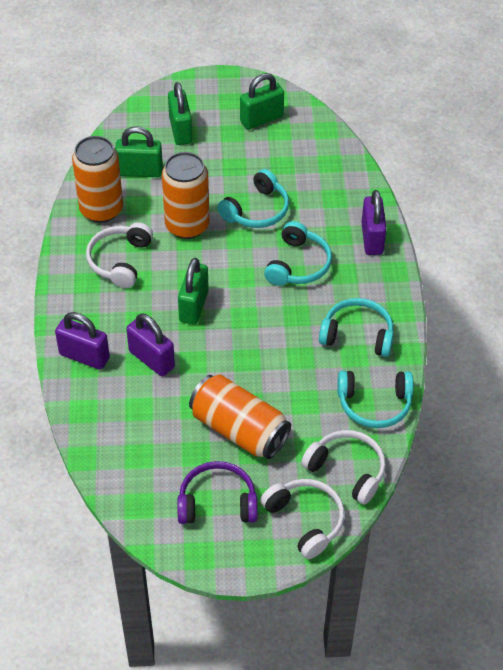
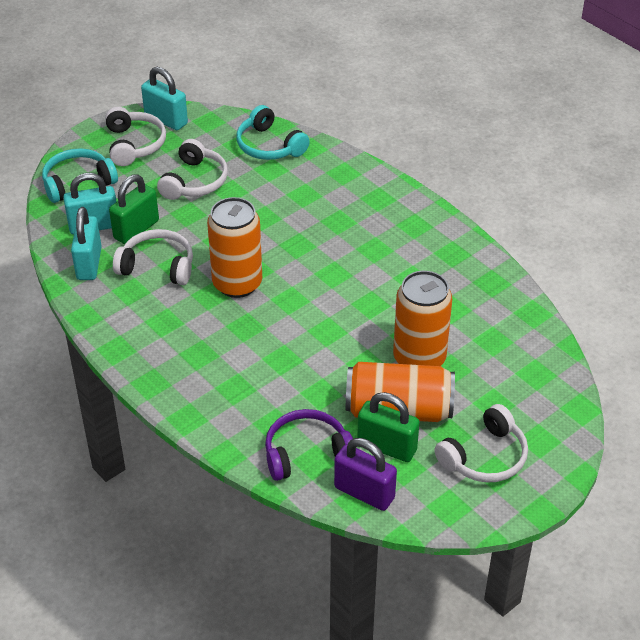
green padlock: 4 -> 2
purple padlock: 3 -> 1
turquoise headphones: 4 -> 2
turquoise padlock: 0 -> 3
white headphones: 3 -> 4

